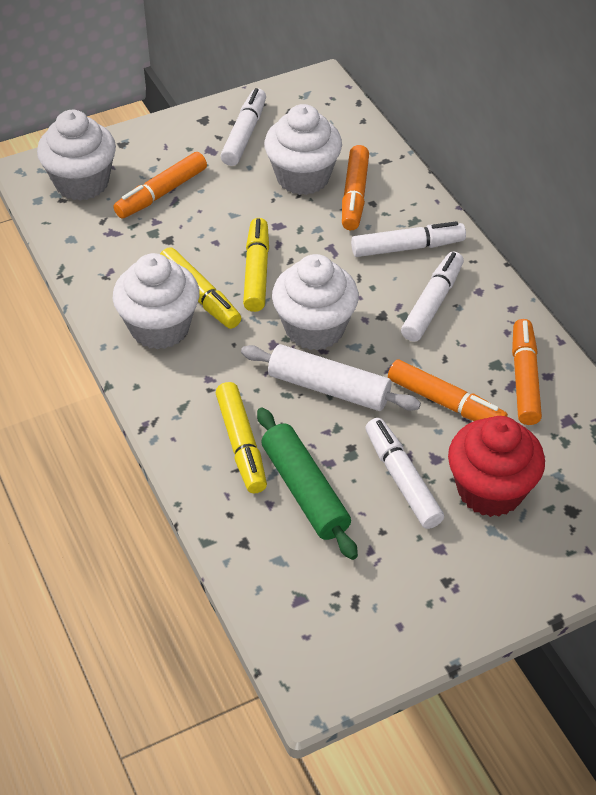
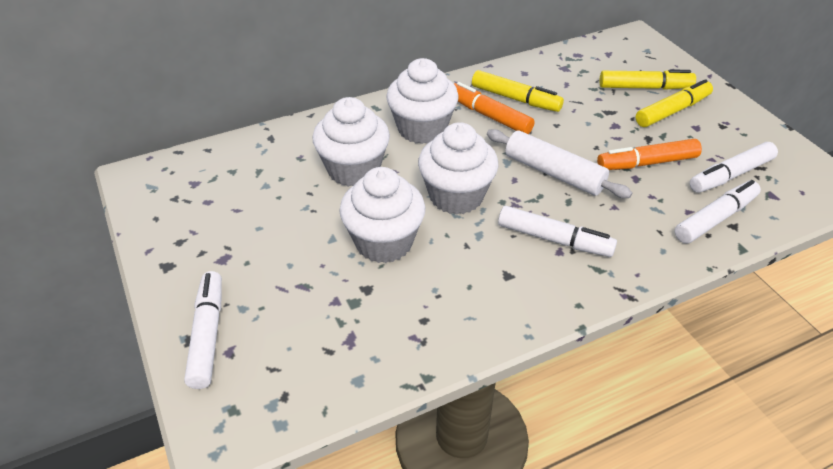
green rolling pin: 1 -> 0
orange marker: 4 -> 2
red cupcake: 1 -> 0

